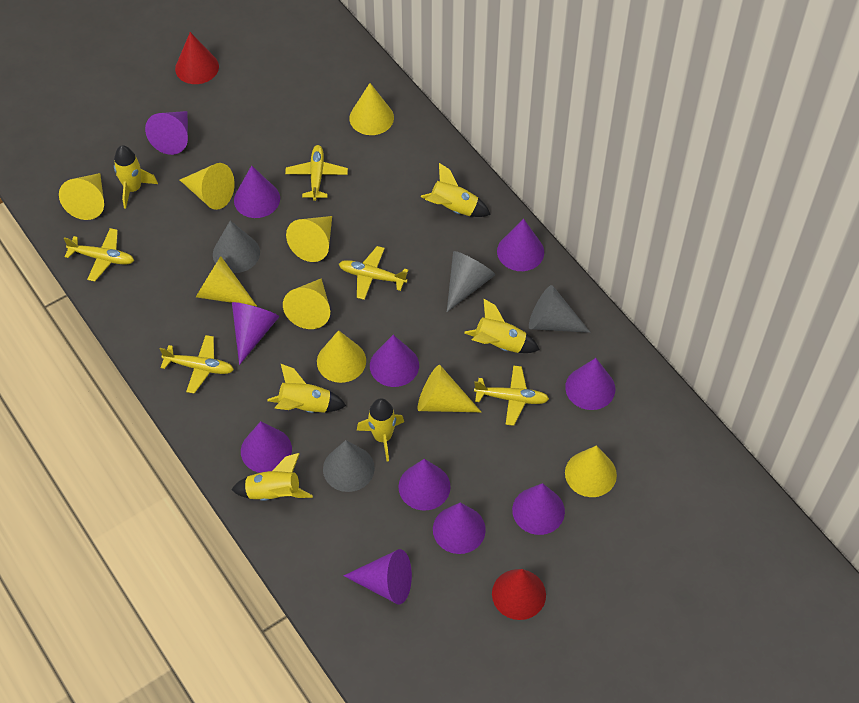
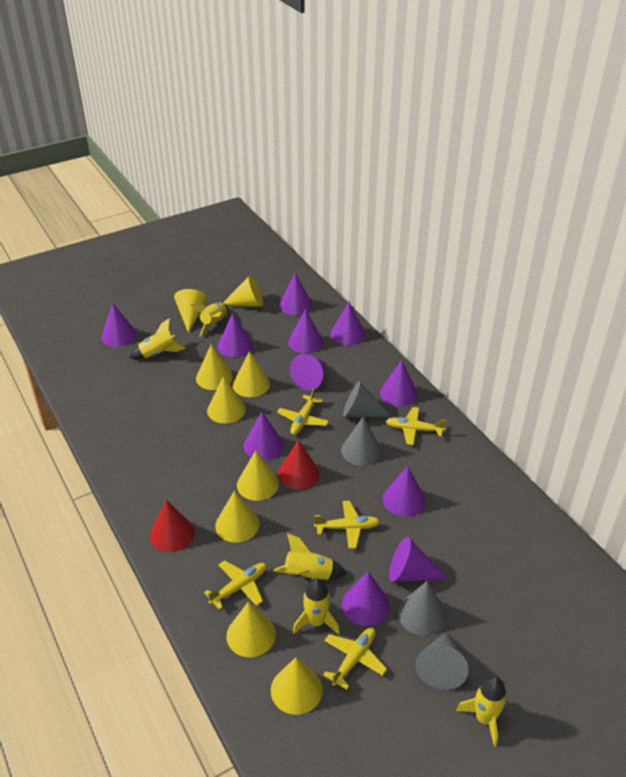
yellow rocket: 6 -> 5

